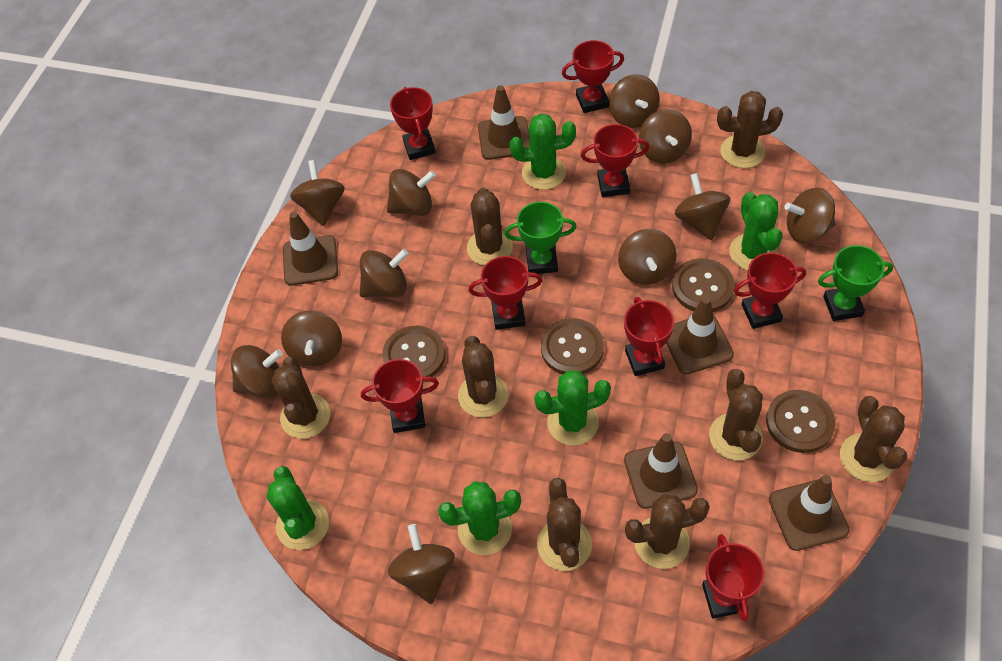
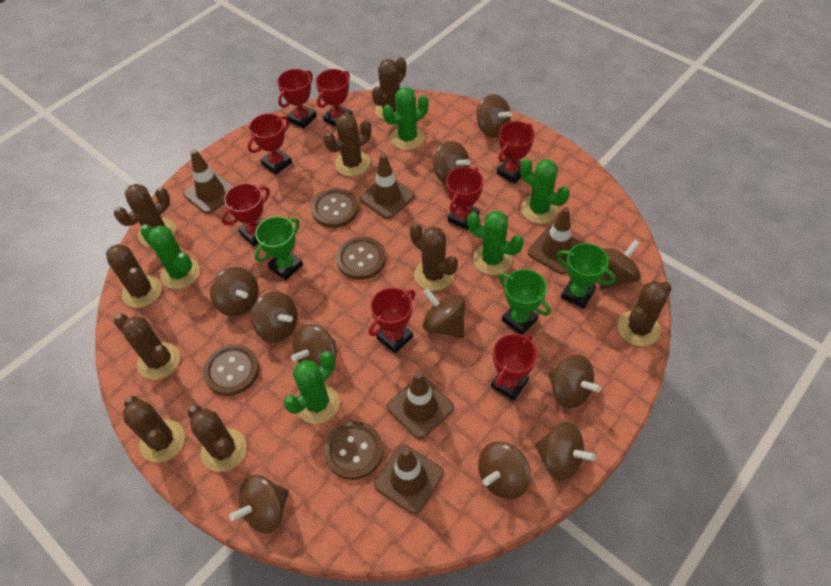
brown cactus: 8 -> 9
green trophy: 2 -> 3

